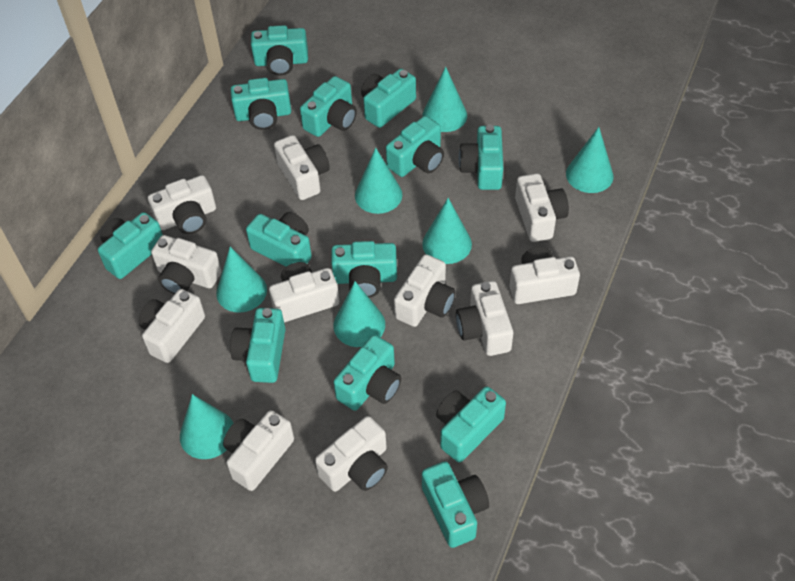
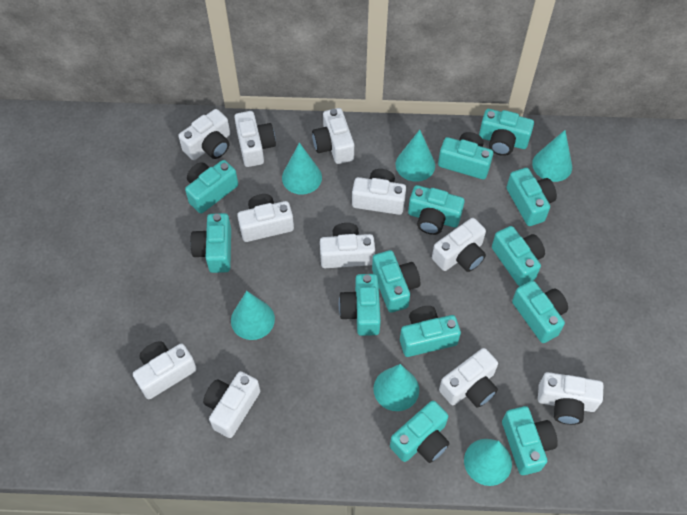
turquoise cone: 7 -> 6

